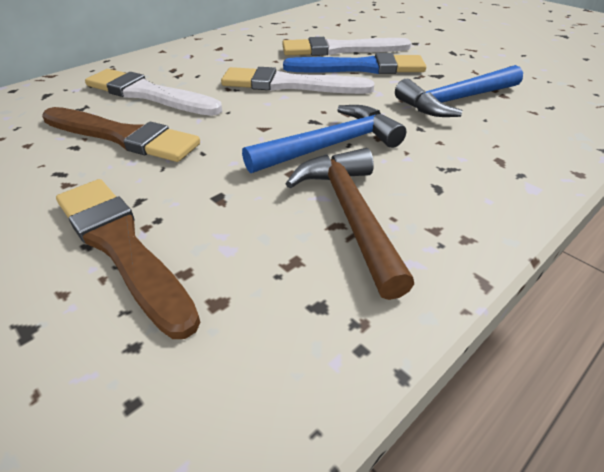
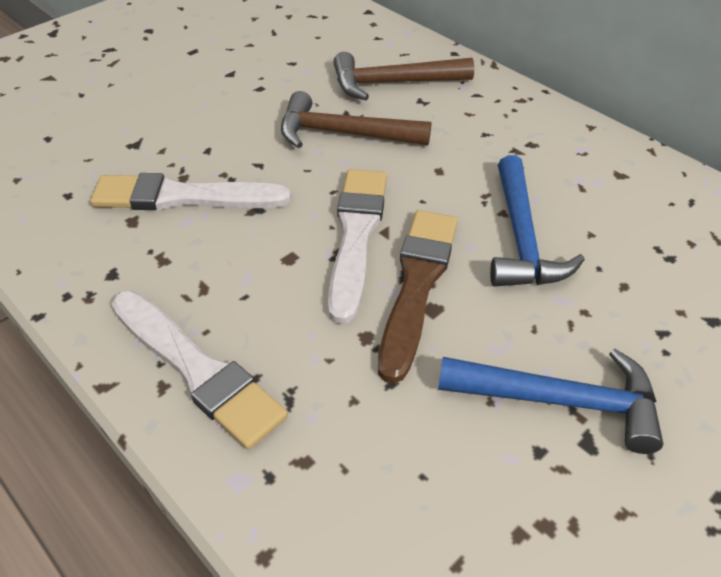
blue brush: 1 -> 0
brown brush: 2 -> 1
brown hammer: 1 -> 2

